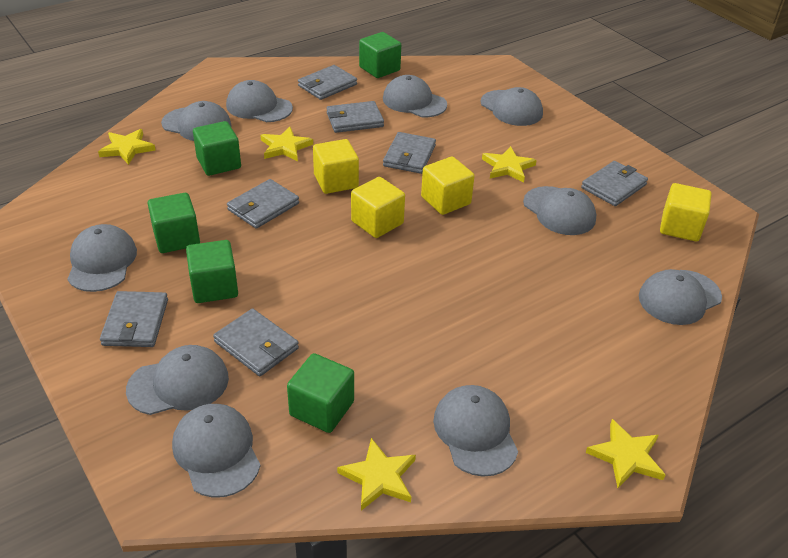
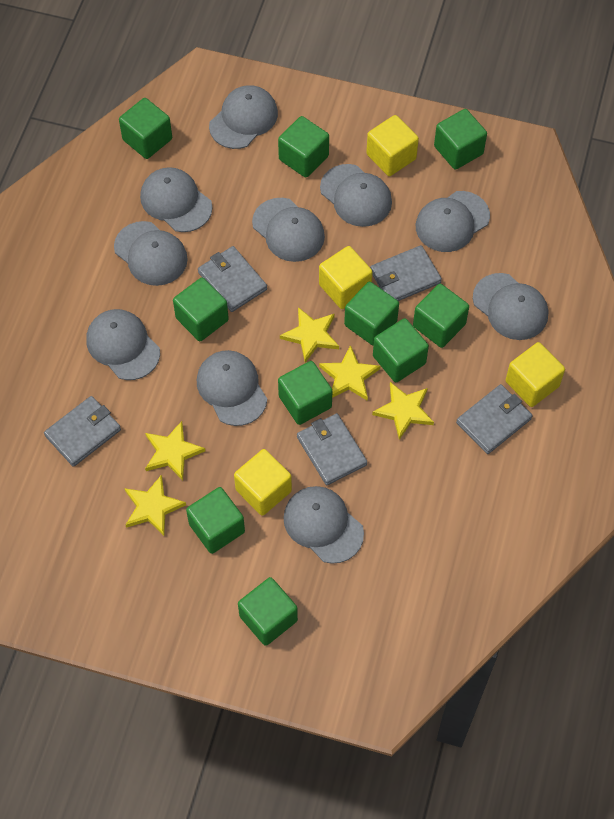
green cube: 5 -> 10
grey wallet: 7 -> 5

